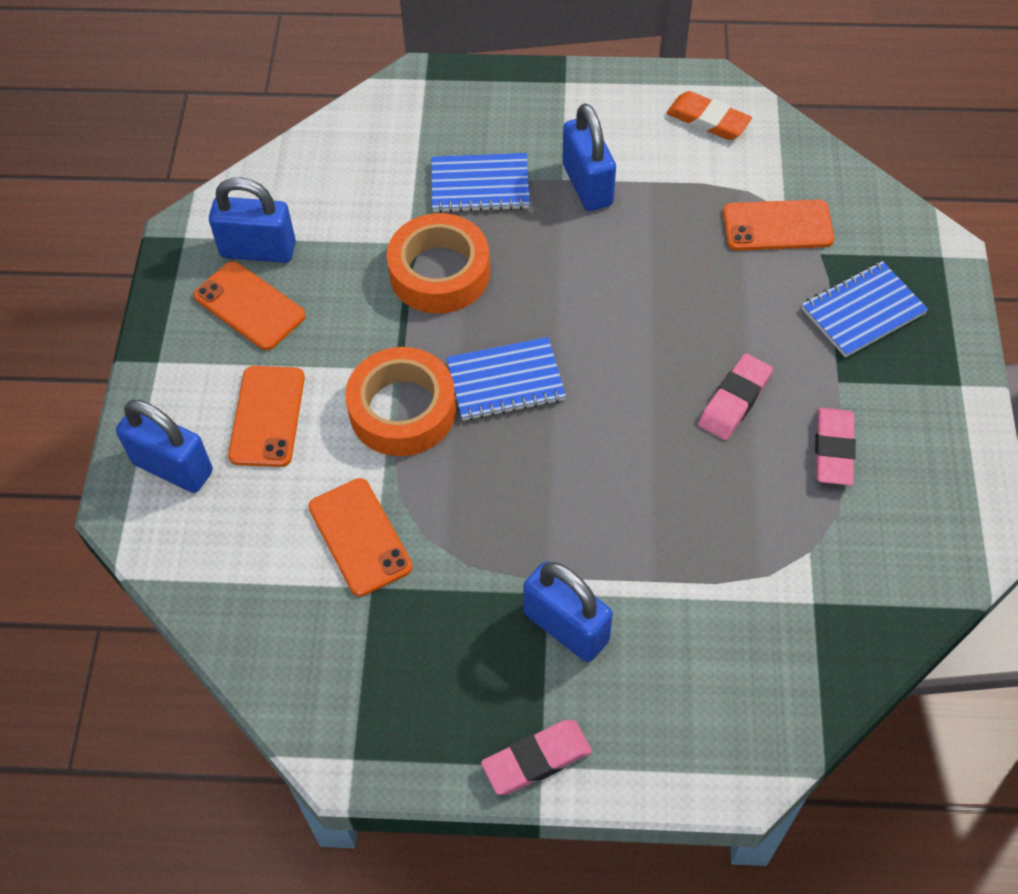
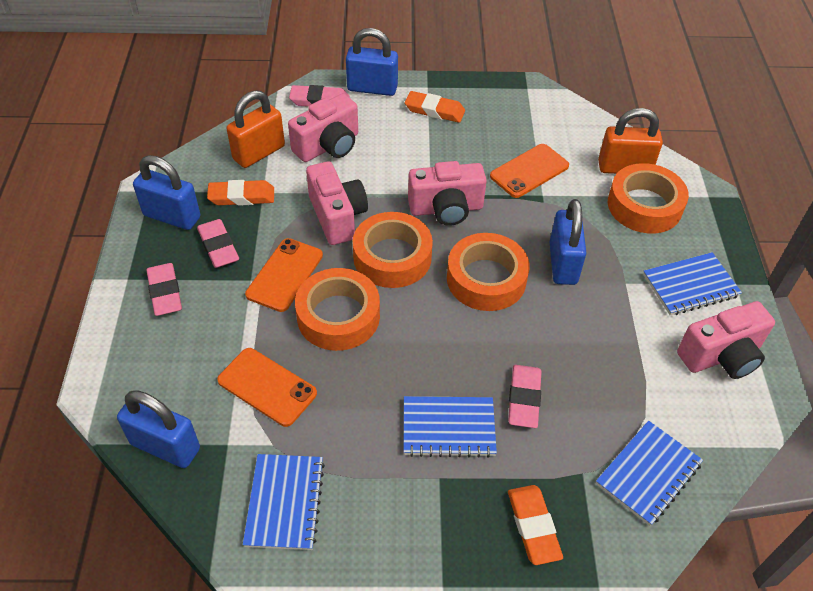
blue notebook: 3 -> 4
orange eraser: 1 -> 3
orange padlock: 0 -> 2
orange phone: 4 -> 3
orange tape: 2 -> 4
pink camera: 0 -> 4
pink eraser: 3 -> 4

